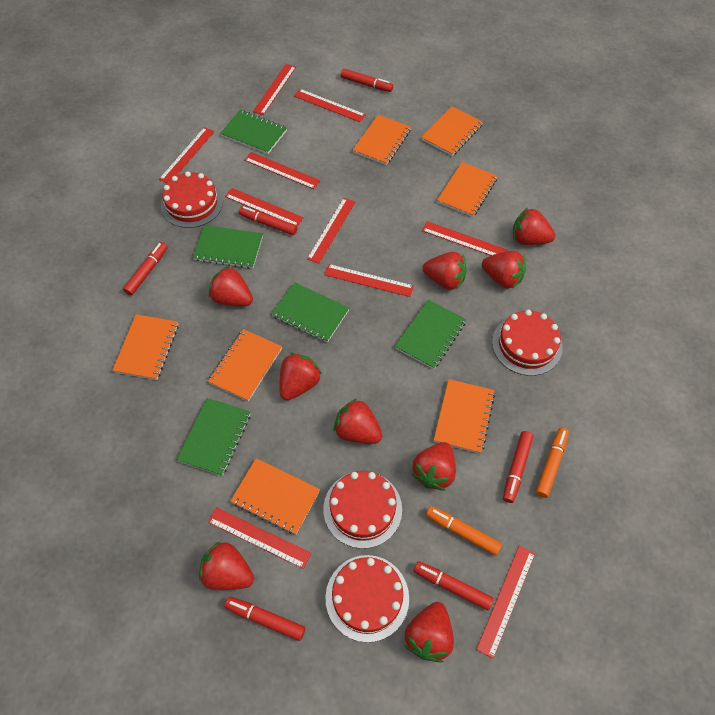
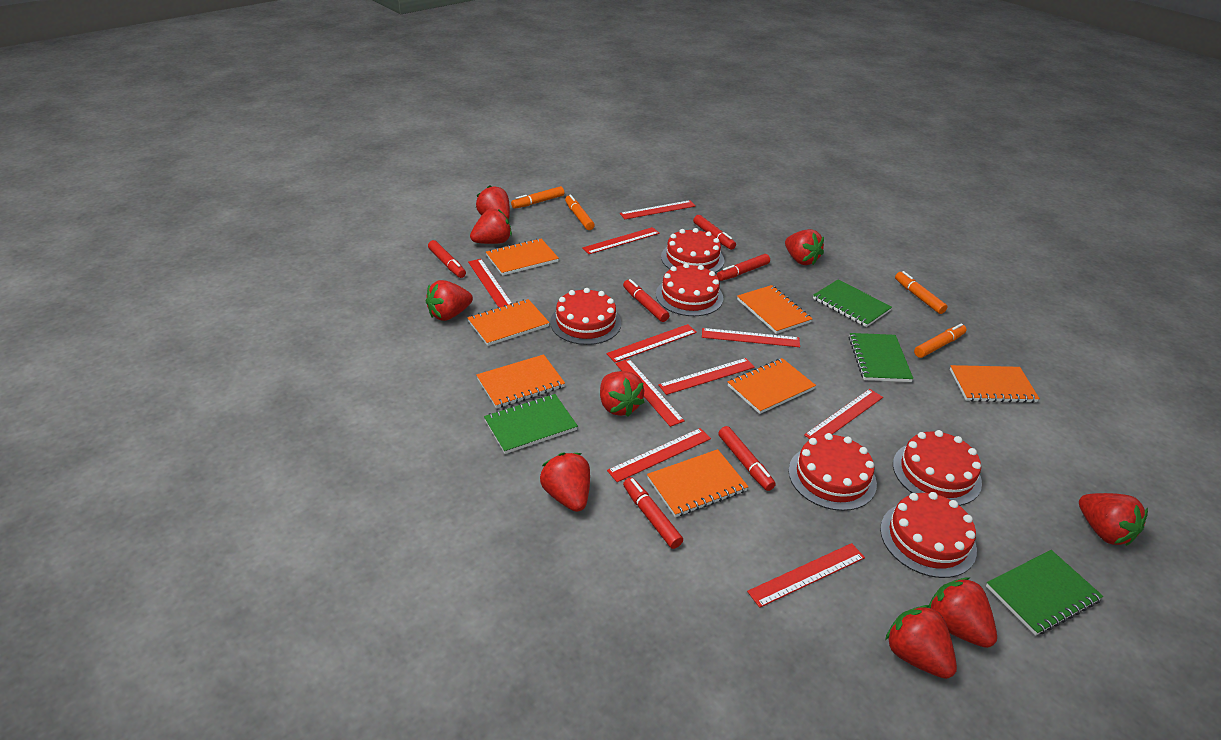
green notebook: 5 -> 4
orange marker: 2 -> 4
red cake: 4 -> 6

